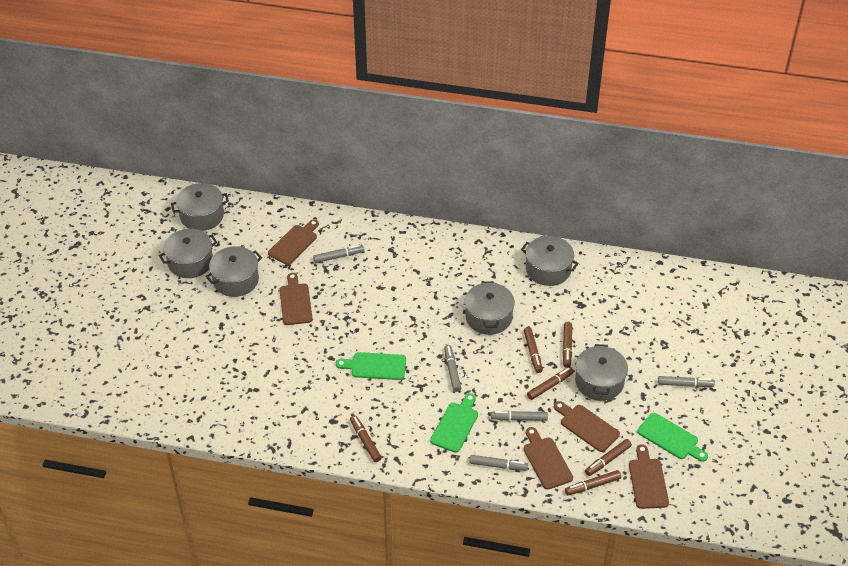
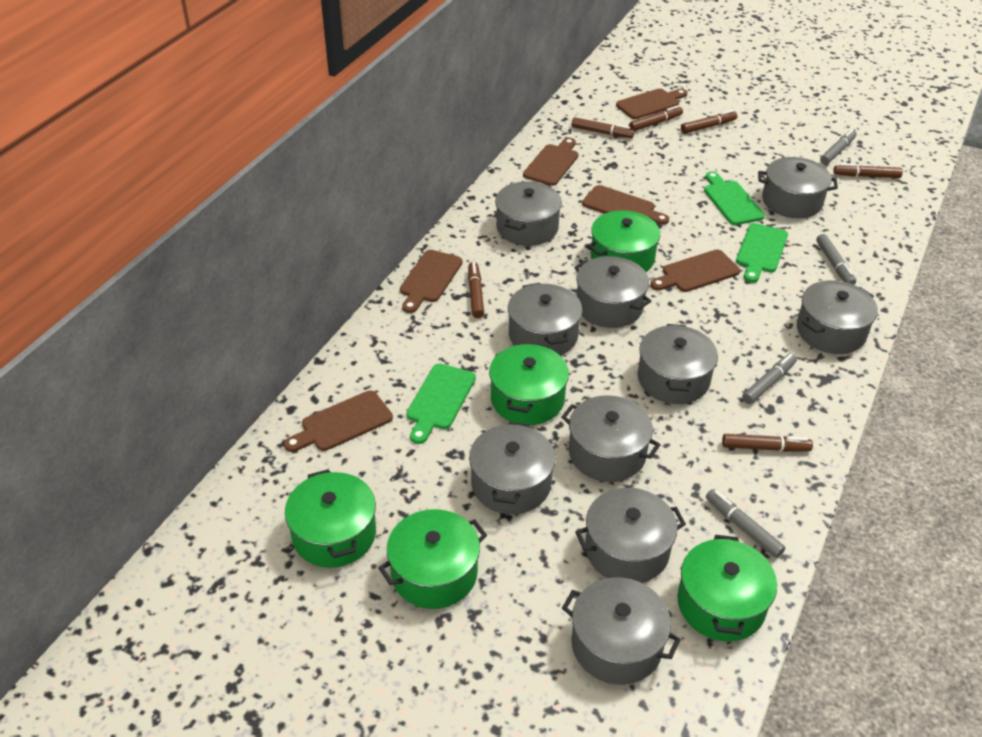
brown cutting board: 5 -> 6
green pot: 0 -> 5
grey marker: 5 -> 4
grey pot: 6 -> 10

